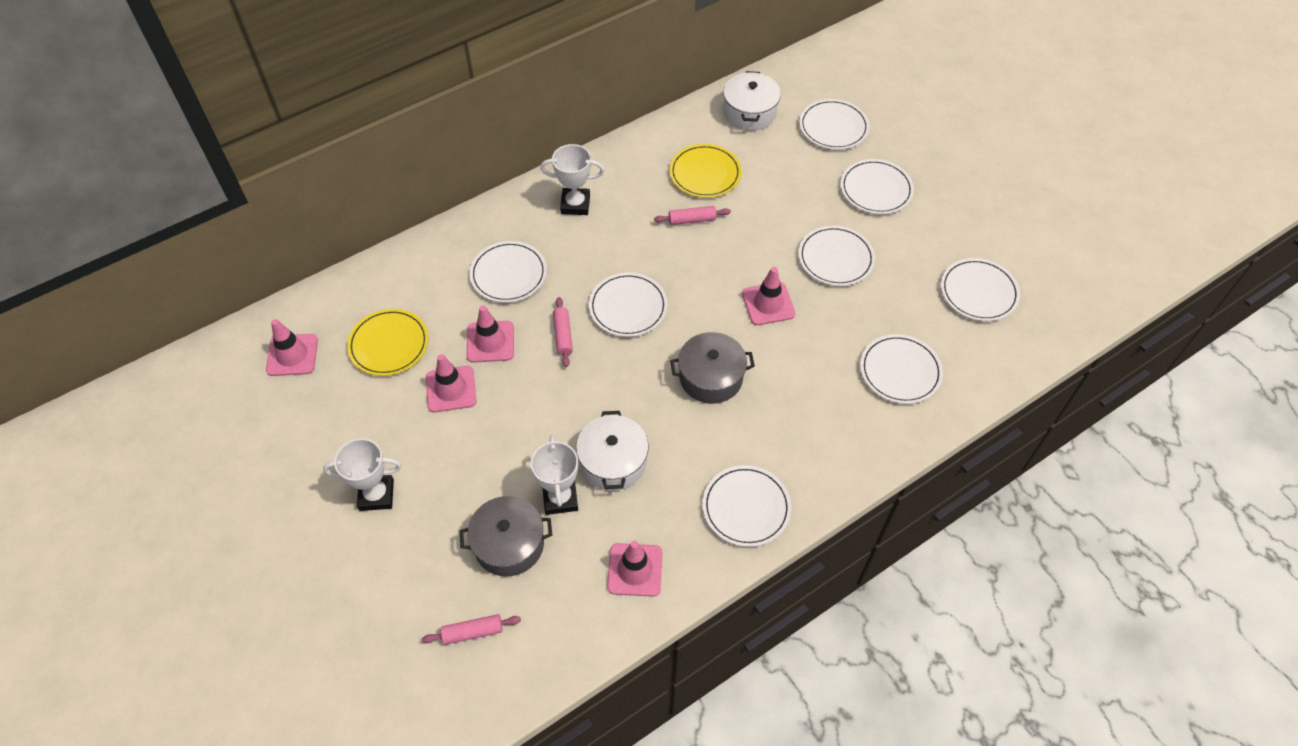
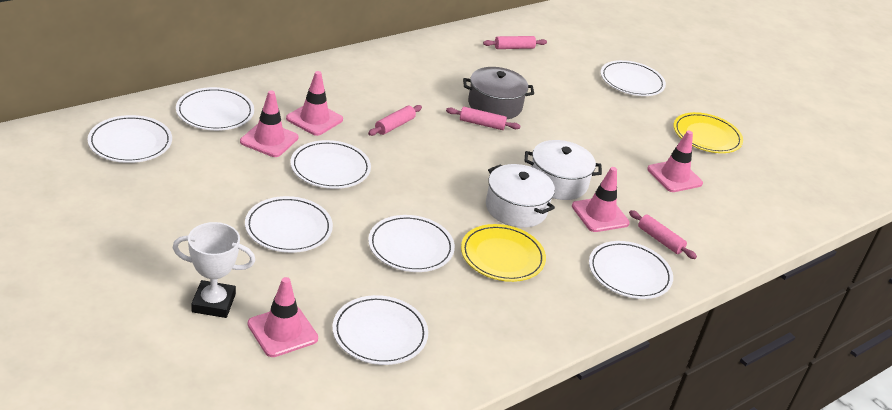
grey pot: 2 -> 1
pink rolling pin: 3 -> 4
white trophy: 3 -> 1

